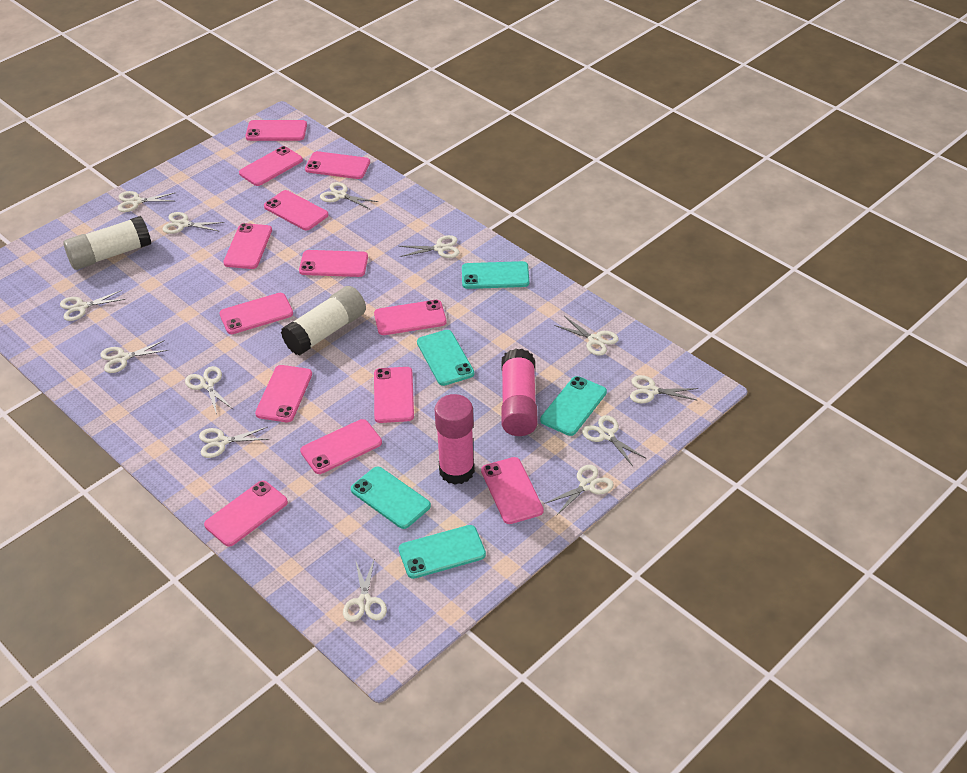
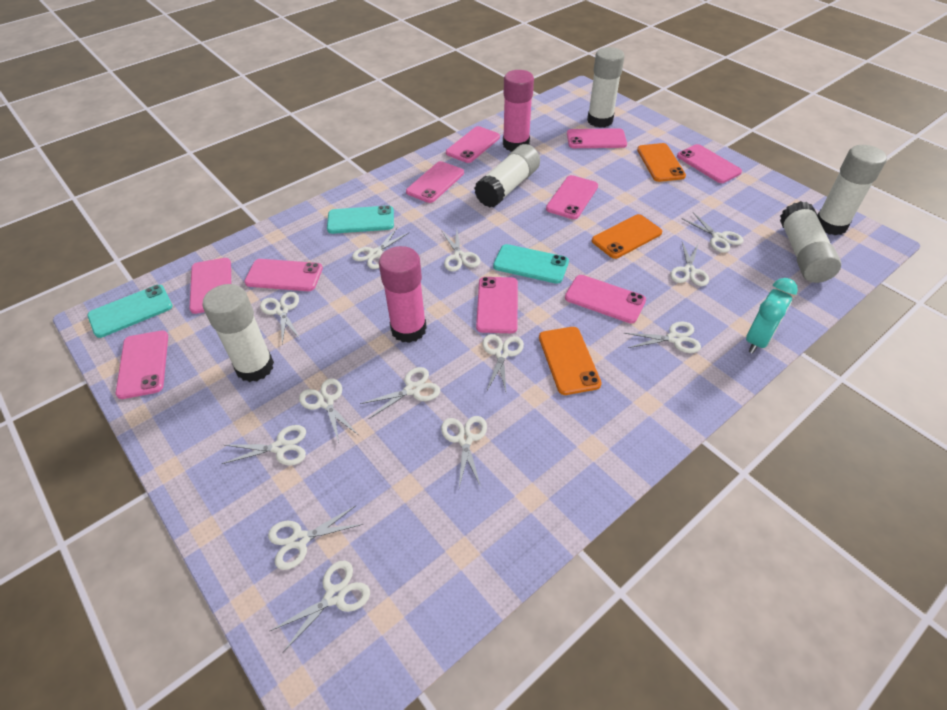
orange phone: 0 -> 3
pink phone: 13 -> 10
turquoise clock: 0 -> 1
turquoise phone: 5 -> 3
white glue stick: 2 -> 5

